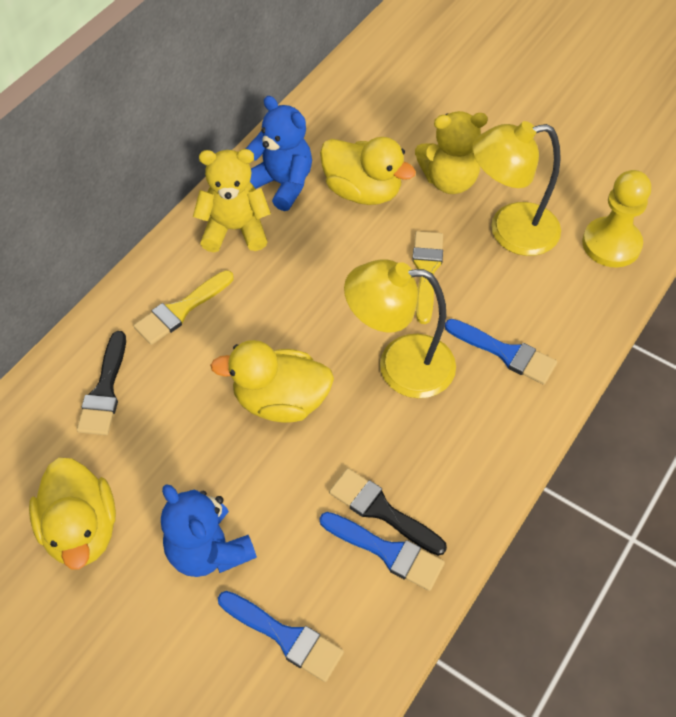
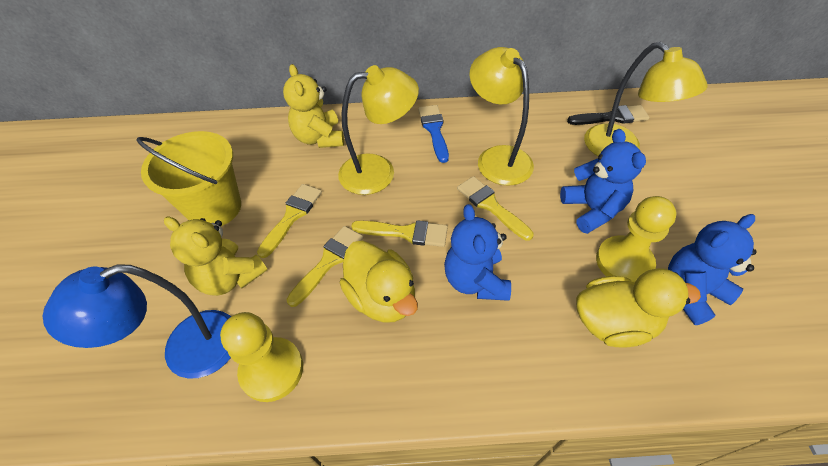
black brush: 2 -> 1
blue brush: 3 -> 1
blue lamp: 0 -> 1
blue teddy bear: 2 -> 3
yellow brush: 2 -> 4
yellow bucket: 0 -> 1
yellow duck: 3 -> 2
yellow lamp: 2 -> 3
yellow pawn: 1 -> 2

